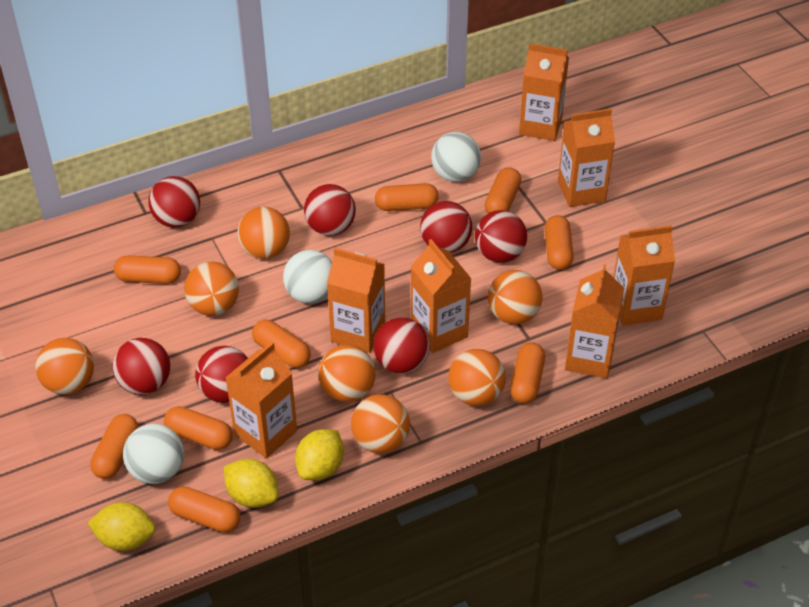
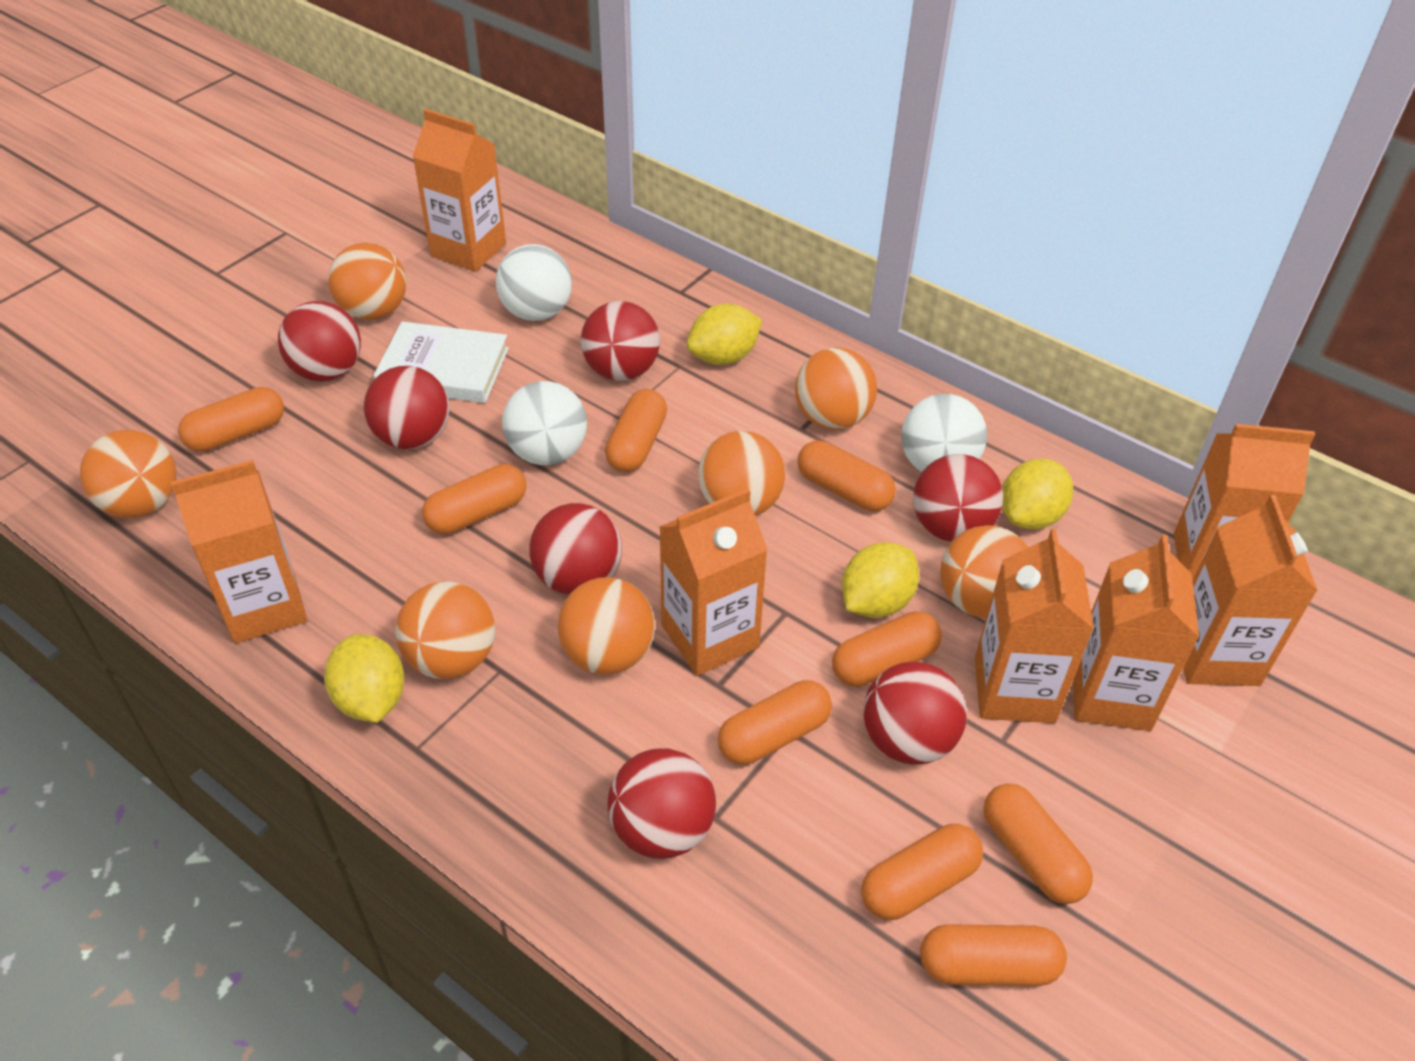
white book: 0 -> 1
yellow lemon: 3 -> 4

